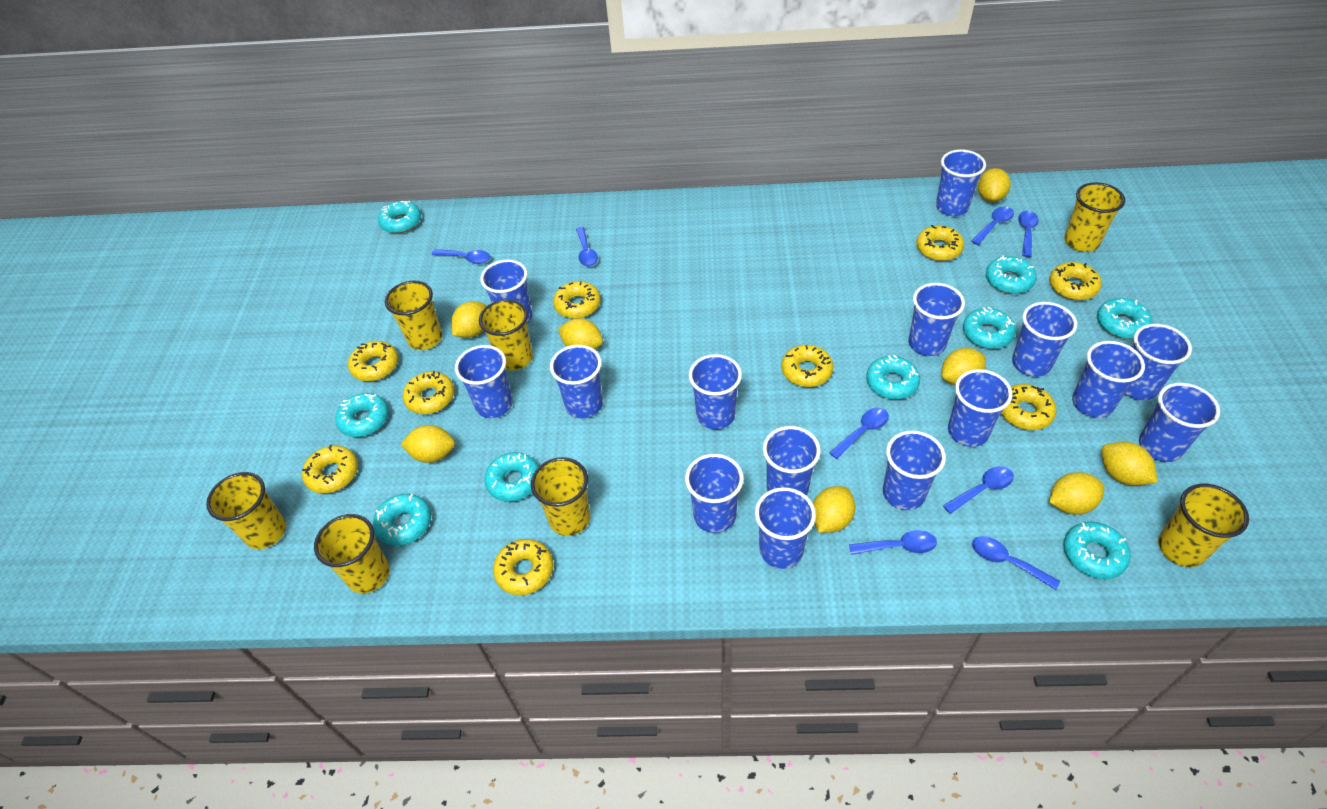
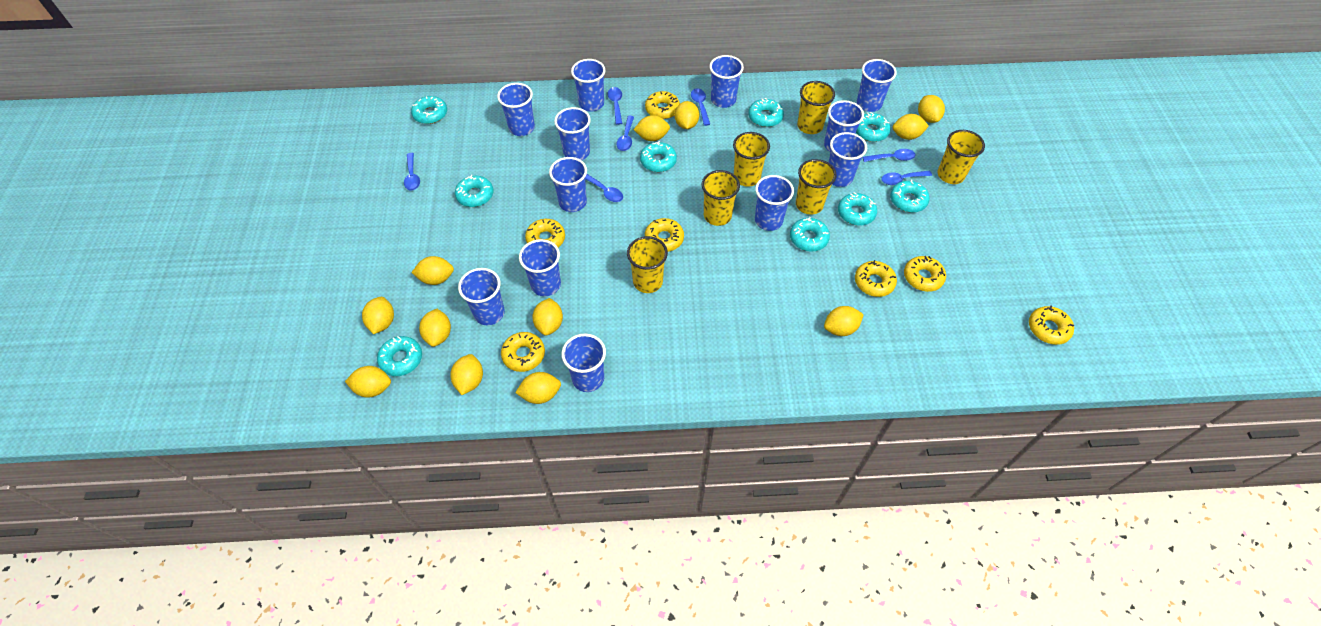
blue cup: 15 -> 12
blue spoon: 8 -> 7
yellow cup: 7 -> 6
yellow donut: 9 -> 7
yellow lemon: 8 -> 12

